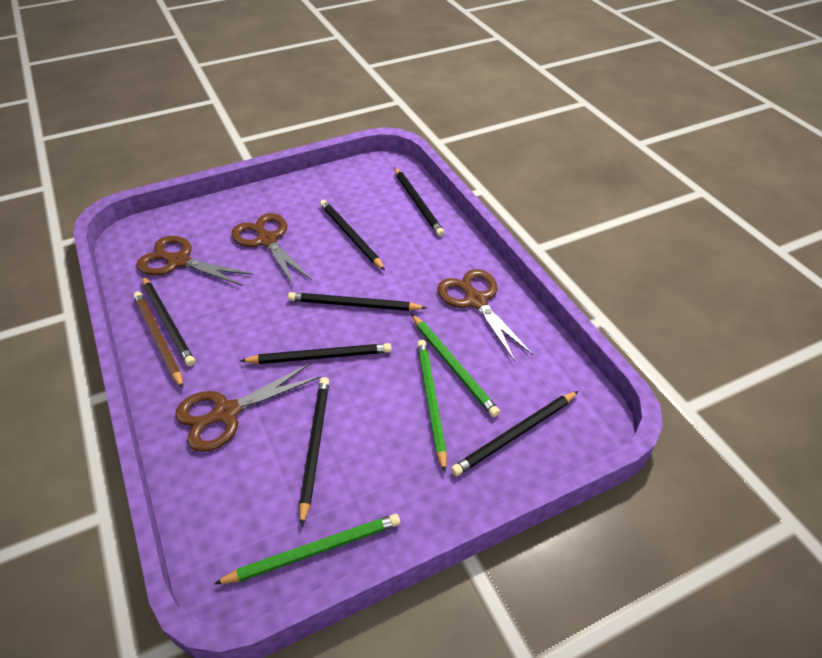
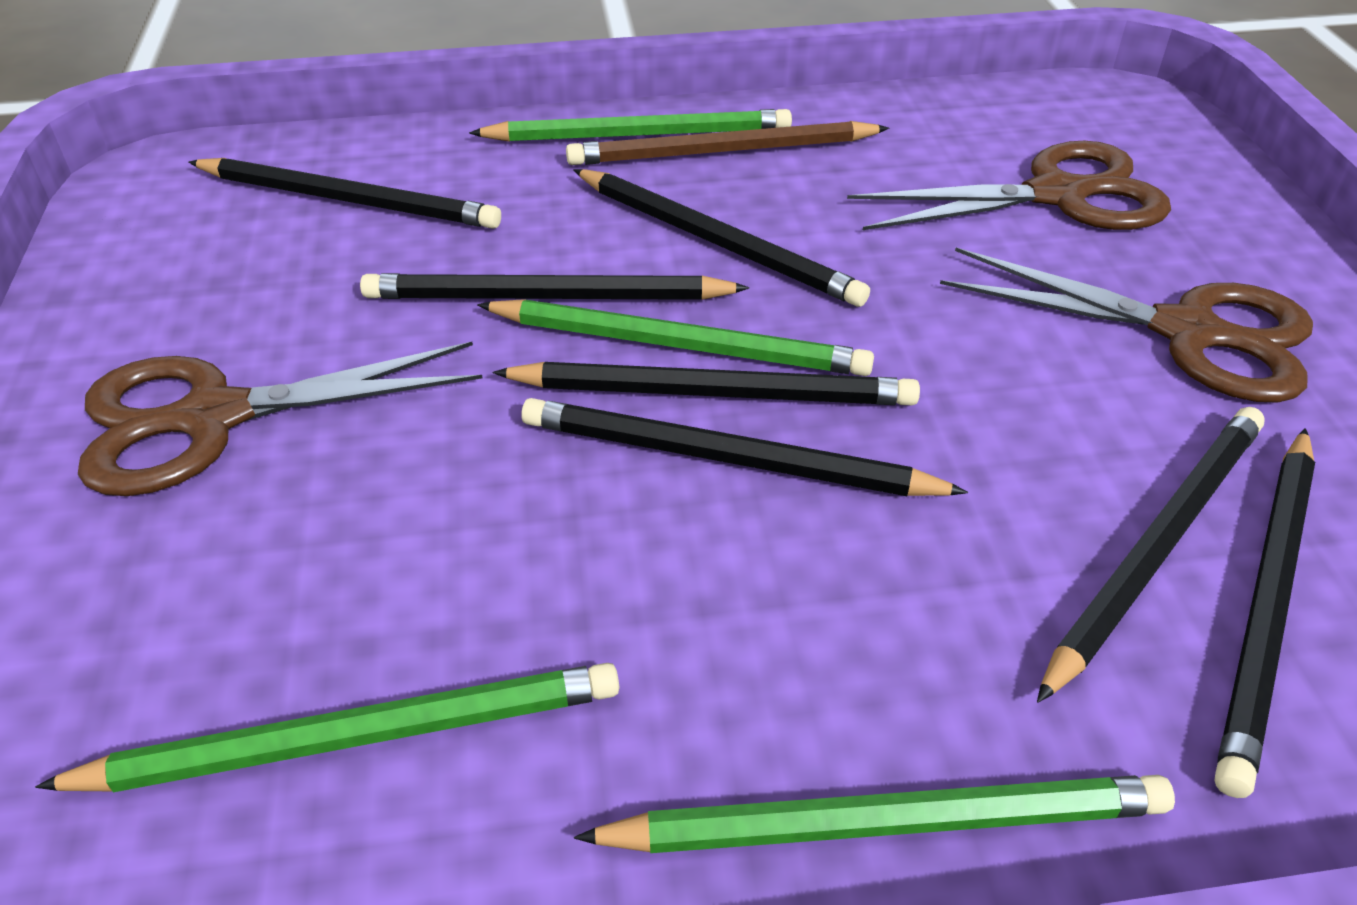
brown scissors: 4 -> 3
green pencil: 3 -> 4

